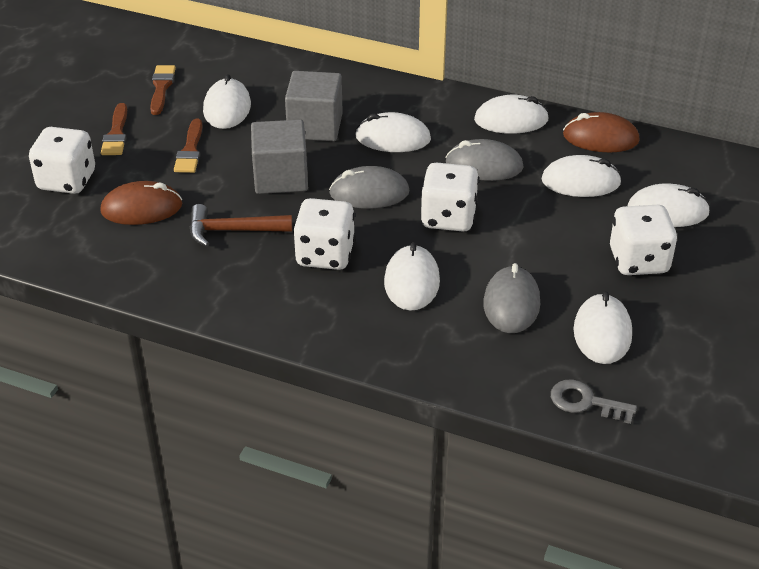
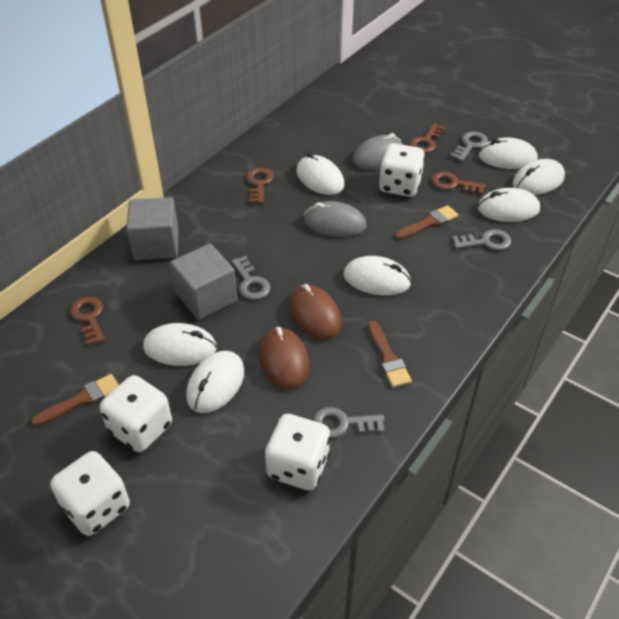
brown hammer: 1 -> 0
brown key: 0 -> 4
grey key: 1 -> 4
grey mouse: 3 -> 2

